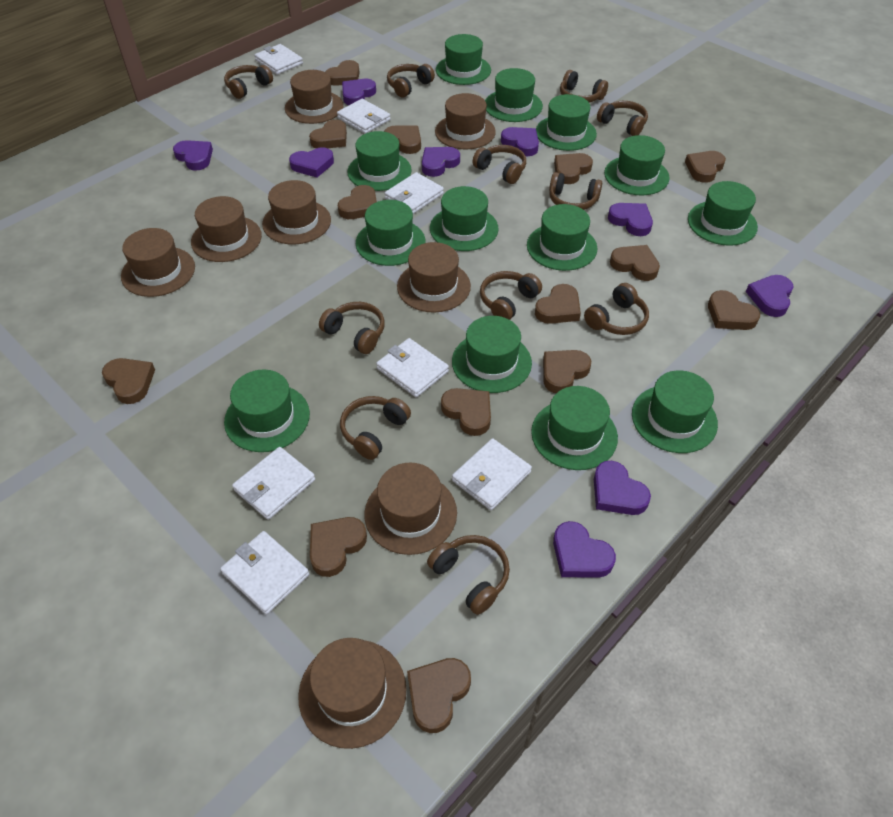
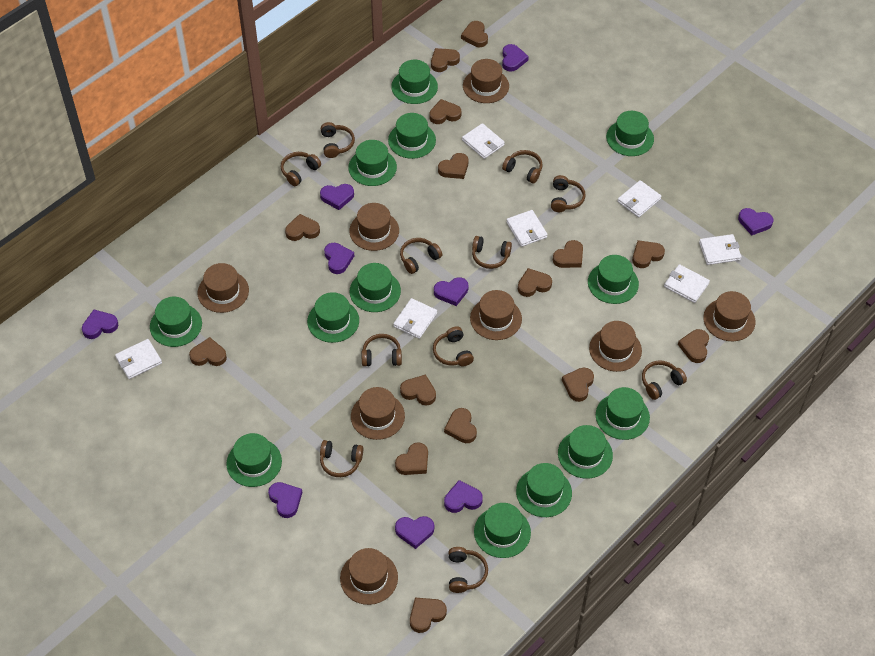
brown heart: 14 -> 15

